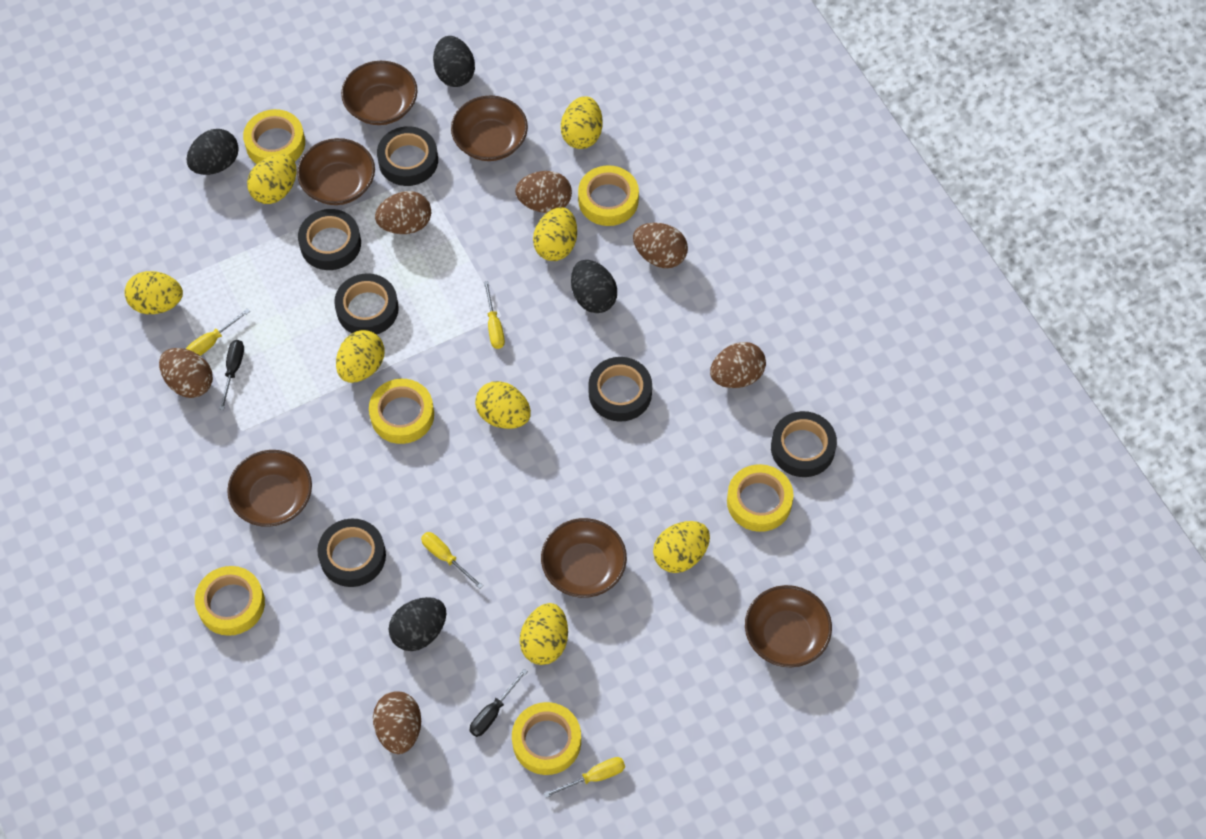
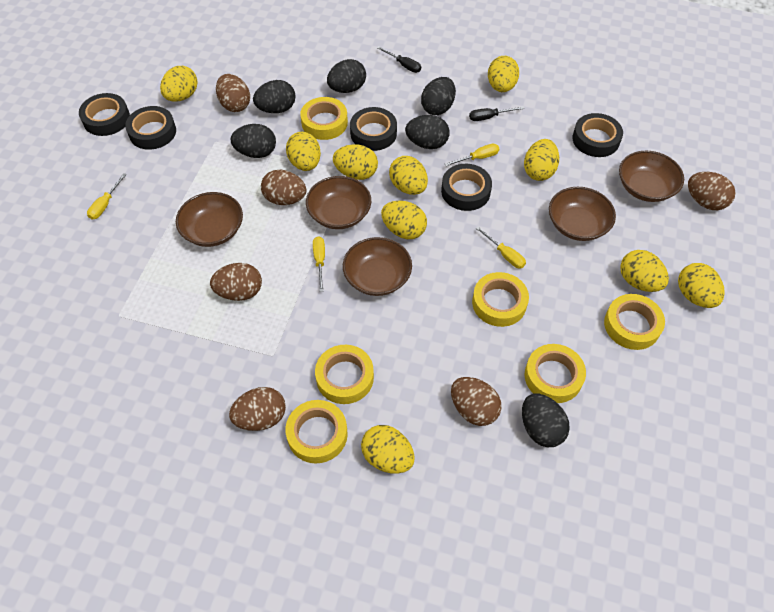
black egg: 4 -> 6
black tape: 6 -> 5
brown bowl: 6 -> 5
yellow egg: 8 -> 10

